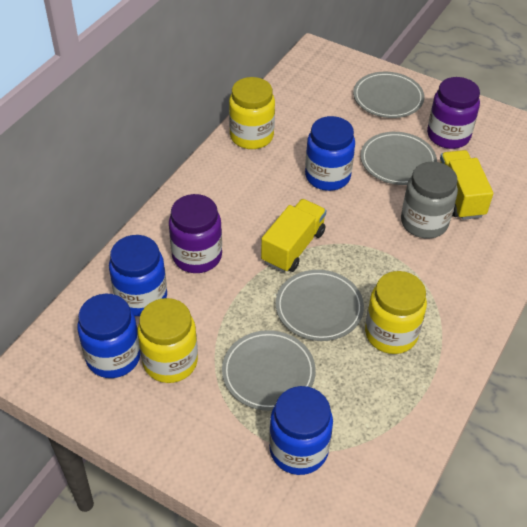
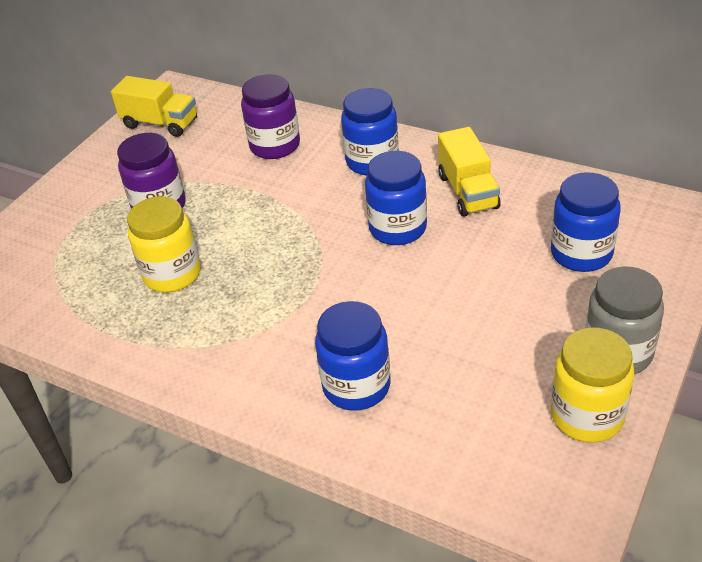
grey plate: 4 -> 0
yellow jar: 3 -> 2

